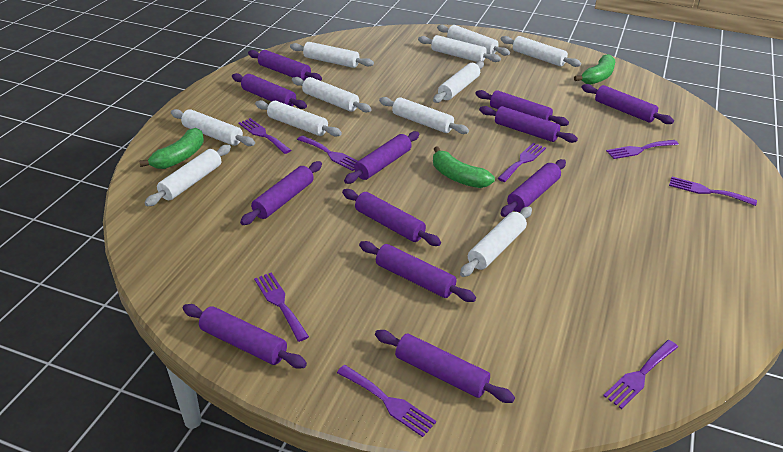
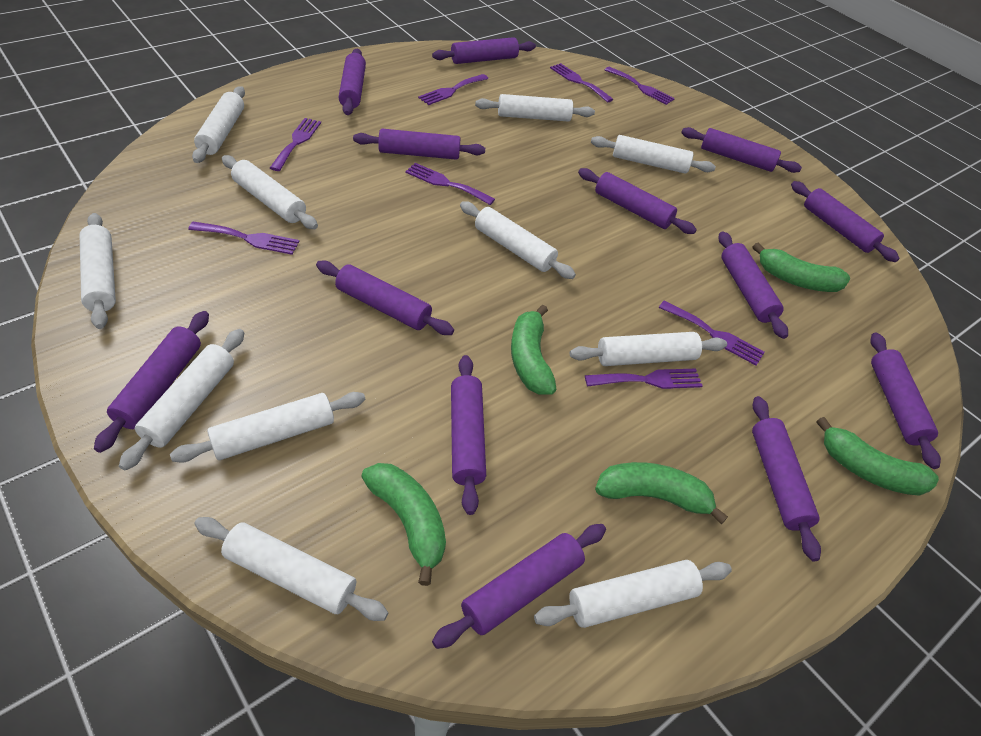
green banana: 3 -> 5
purple rolling pin: 12 -> 13

